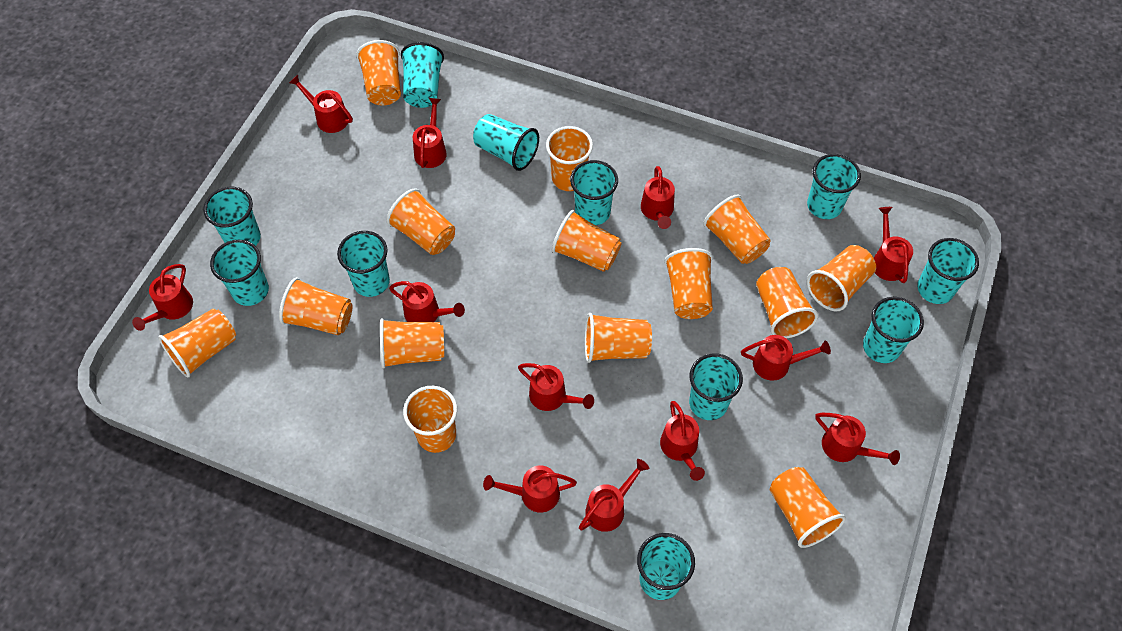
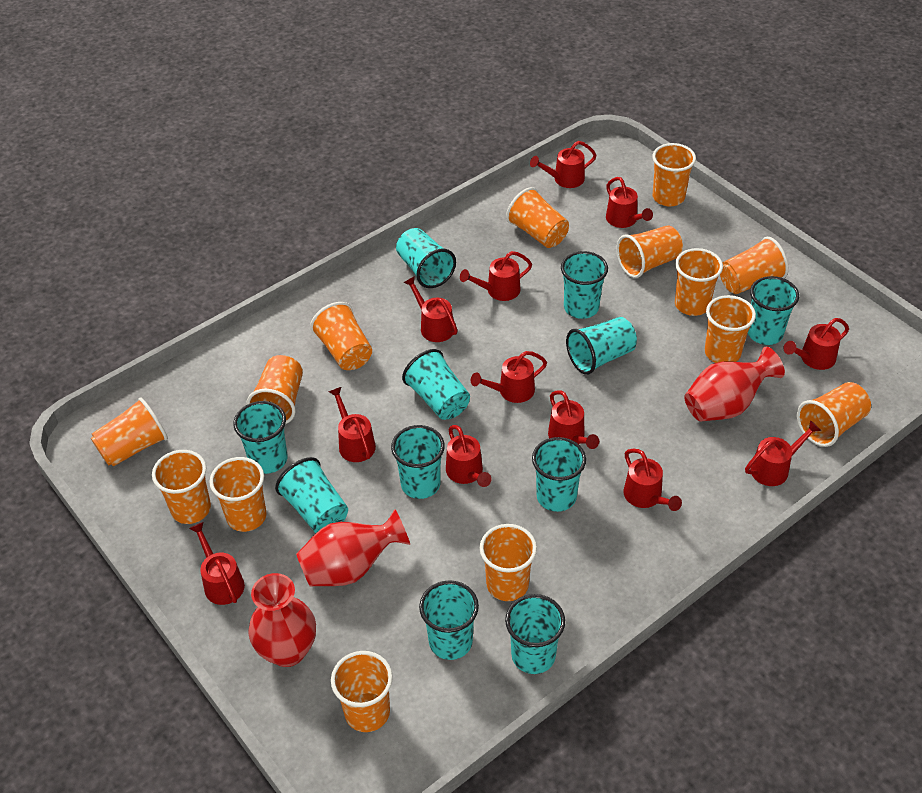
red vase: 0 -> 3

